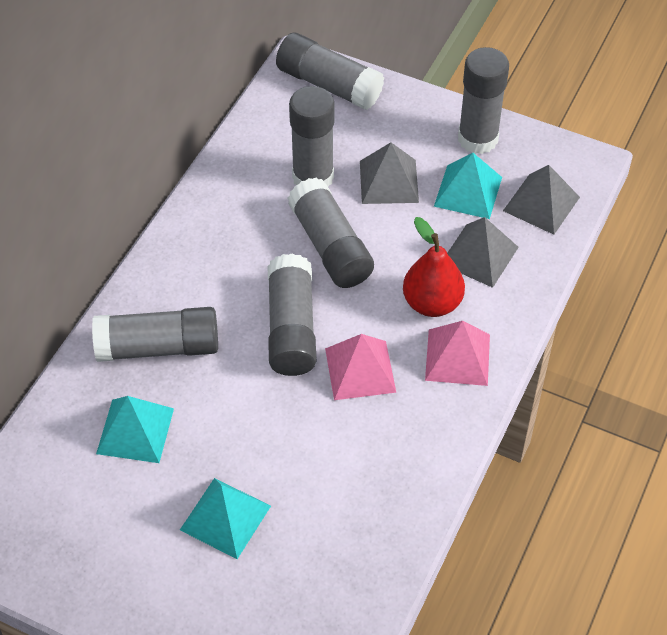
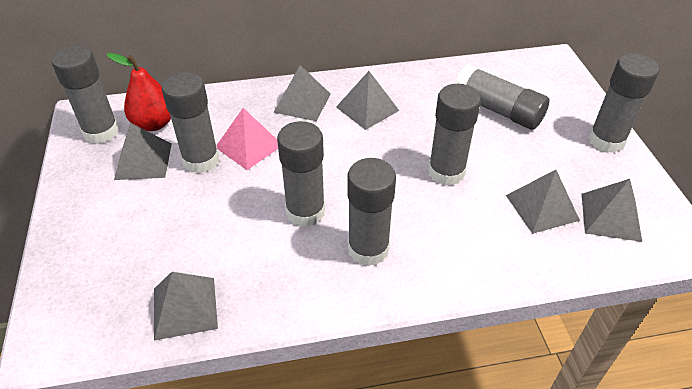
grey glue stick: 6 -> 7
grey pyramid: 3 -> 6
pink pyramid: 2 -> 1
turquoise pyramid: 3 -> 0

